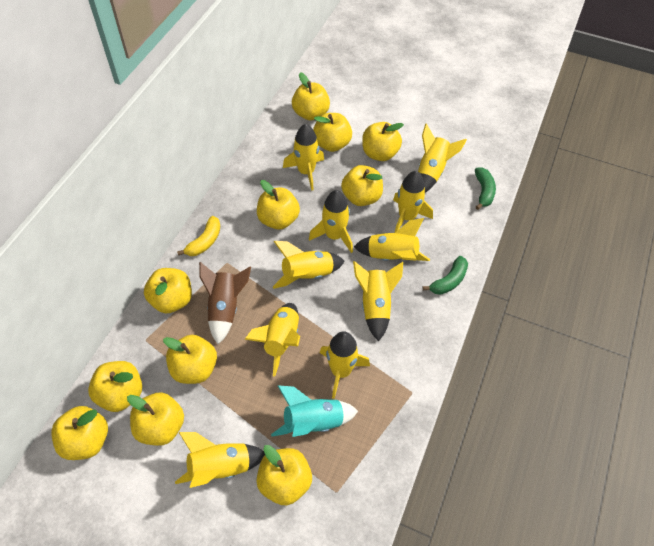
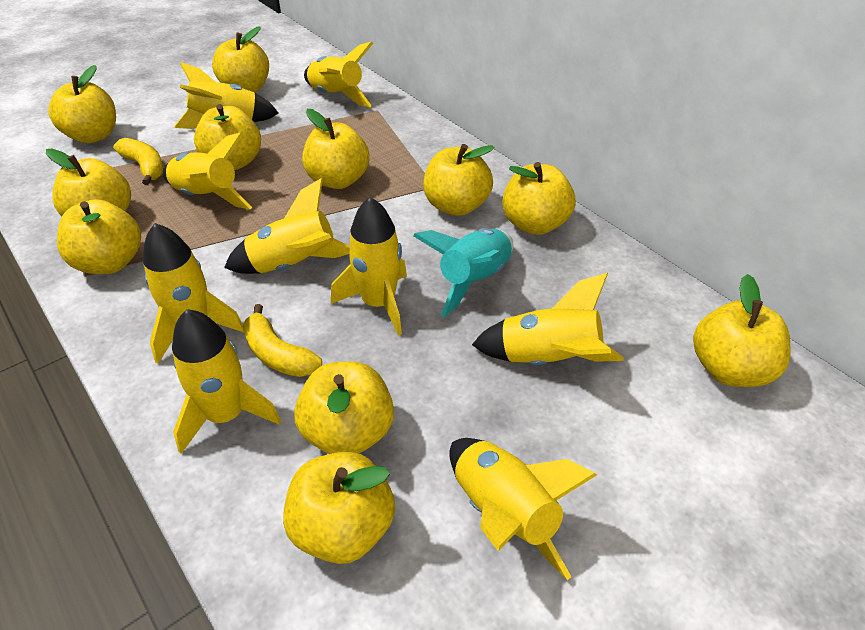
brown rocket: 1 -> 0
green banana: 2 -> 0
yellow banana: 1 -> 2
yellow rocket: 10 -> 9

